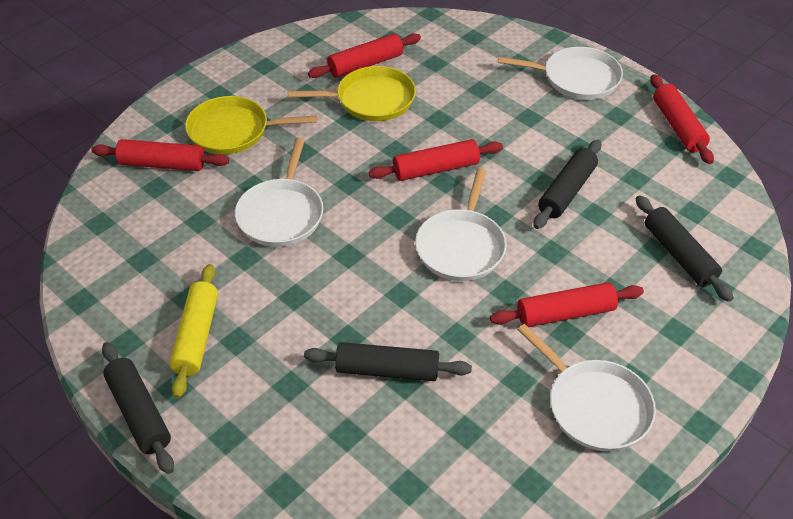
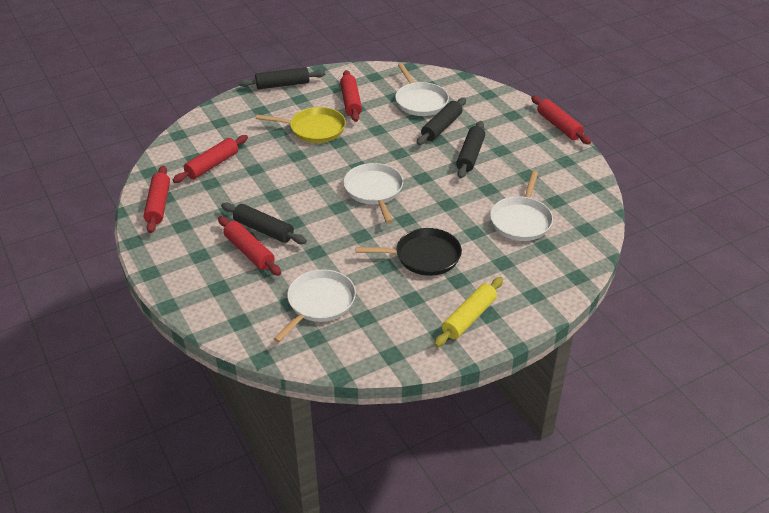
black pan: 0 -> 1
yellow pan: 2 -> 1

